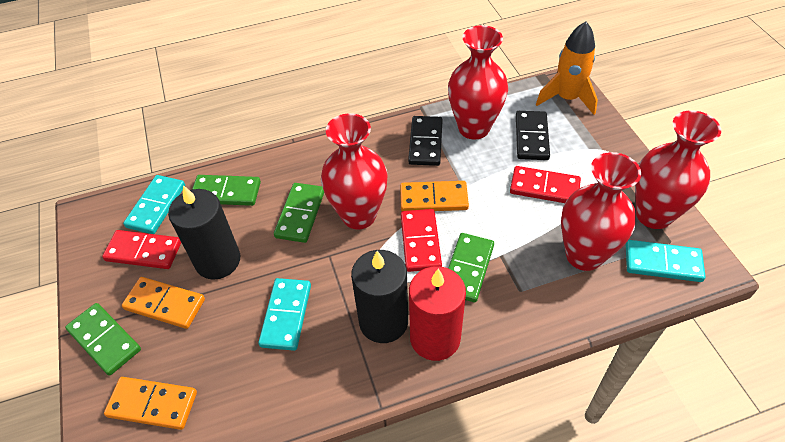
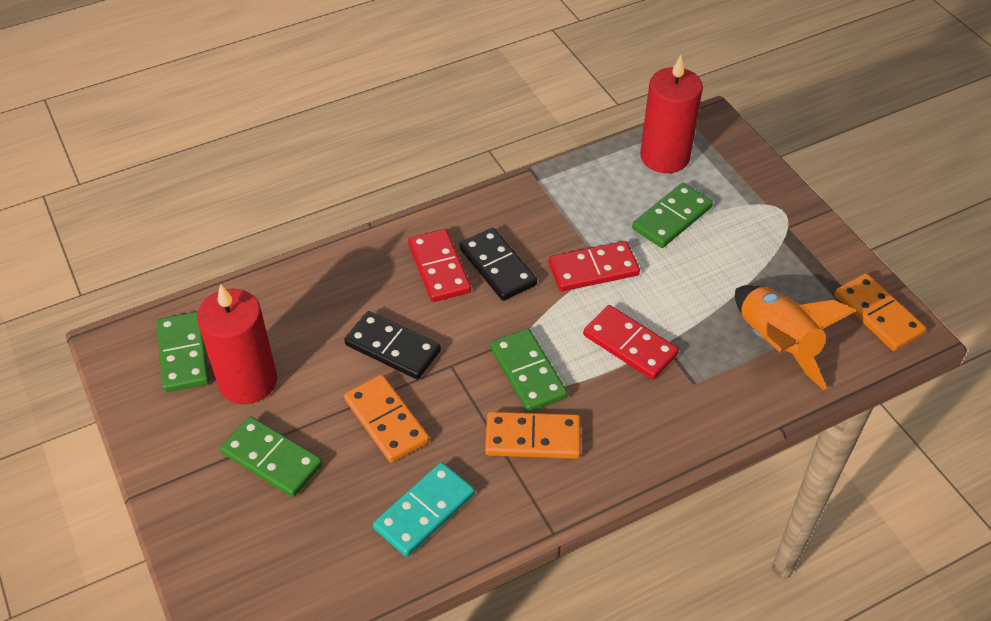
black candle: 2 -> 0
red candle: 1 -> 2
red vase: 4 -> 0
turquoise domino: 3 -> 1

